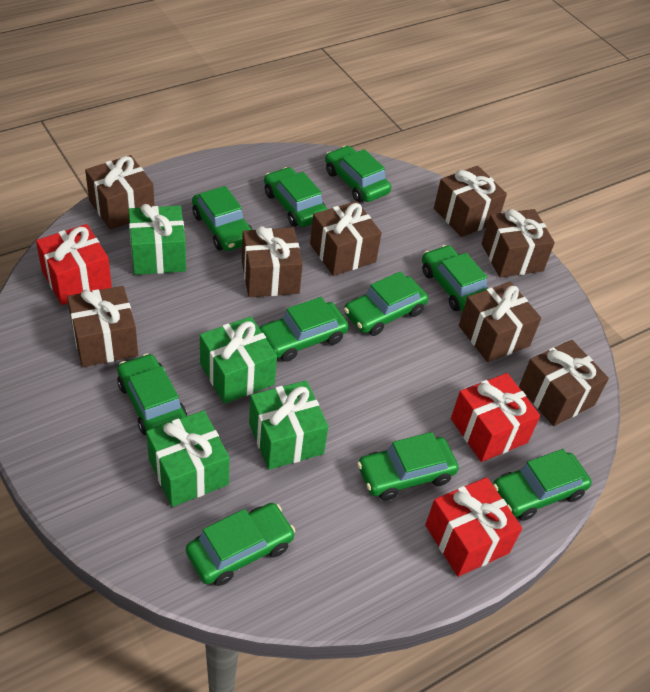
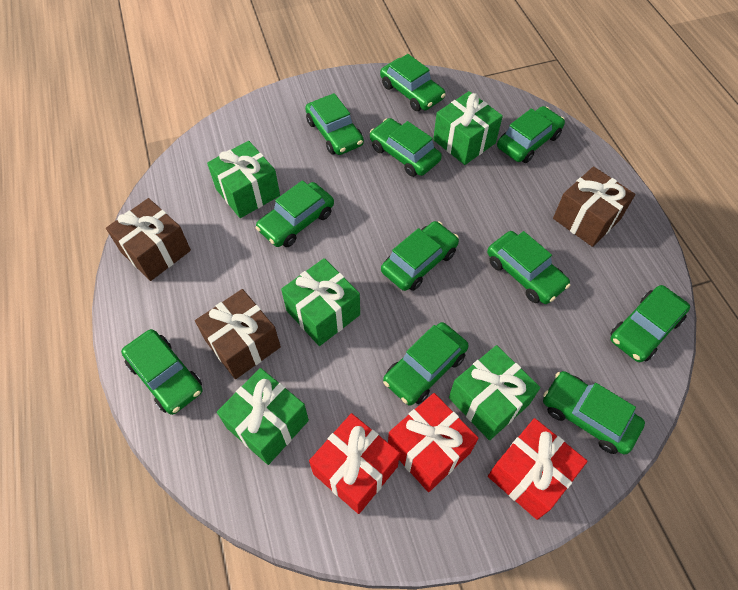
brown gift: 8 -> 3
green car: 10 -> 11
green gift: 4 -> 5

